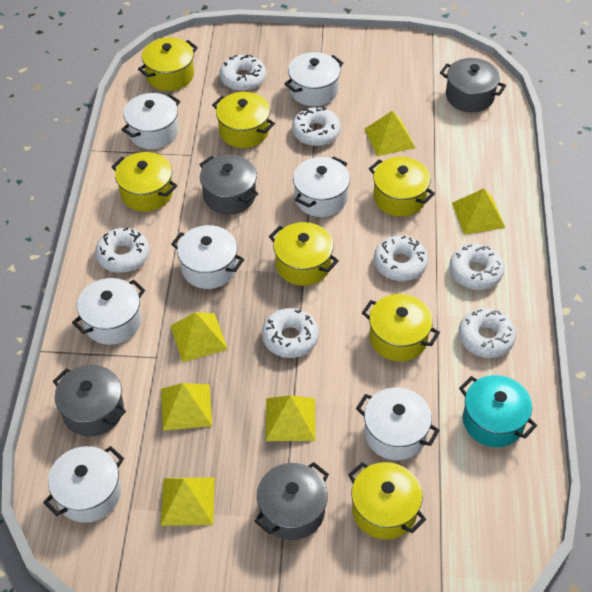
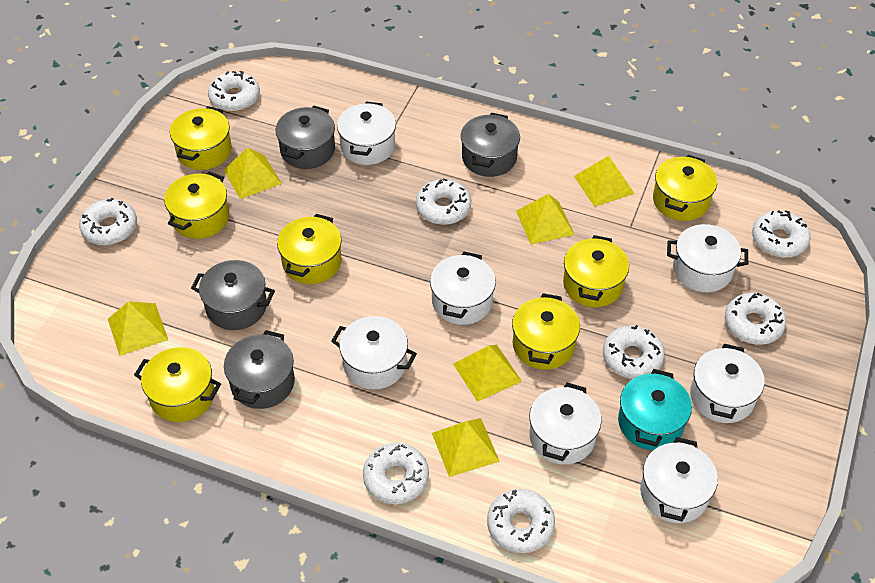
white donut: 7 -> 8

